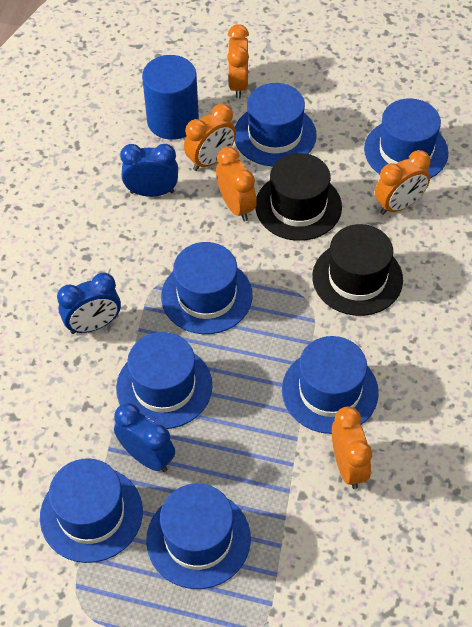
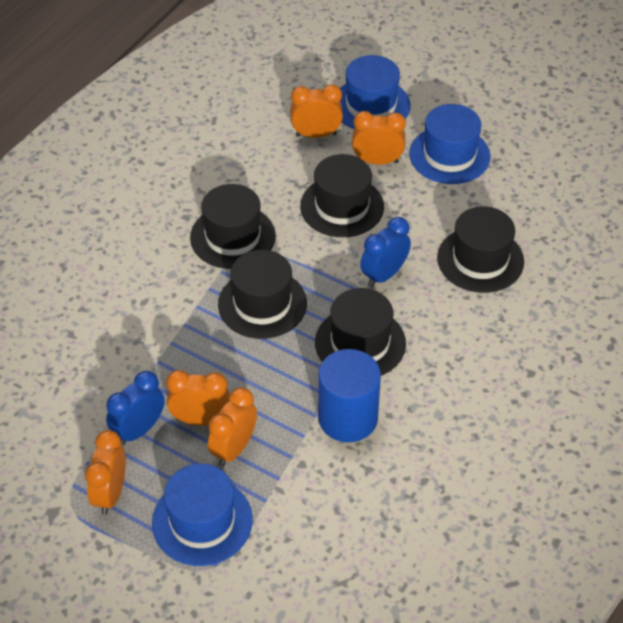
black hat: 2 -> 5
blue clock: 3 -> 2
blue hat: 7 -> 3

